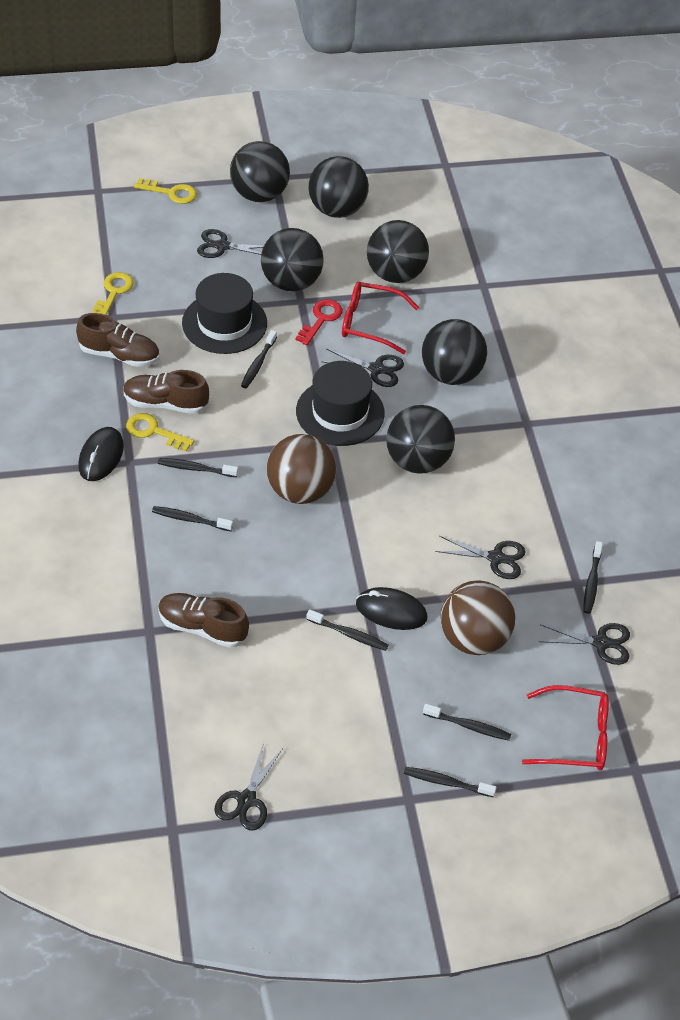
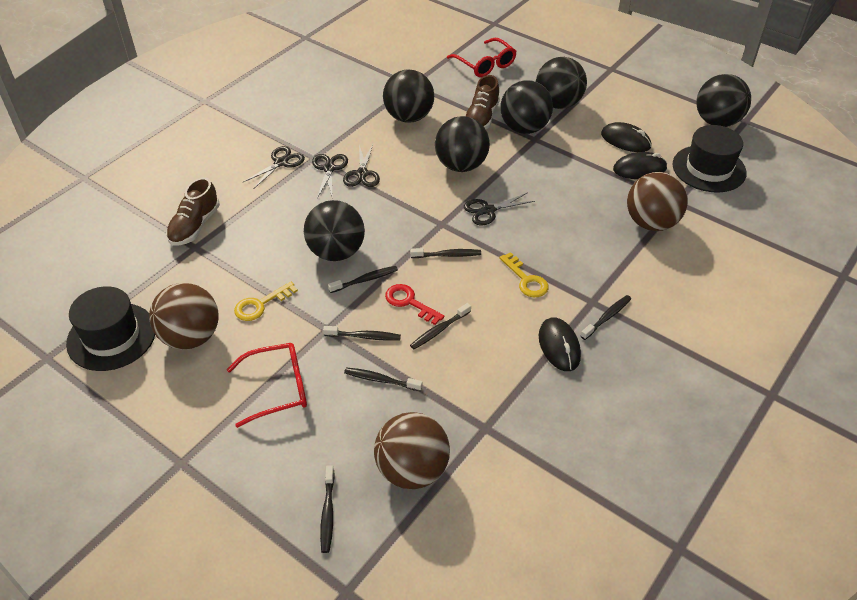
black mouse: 2 -> 3
black scissors: 5 -> 4
brown ball: 2 -> 3
brown shoe: 3 -> 2
yellow key: 3 -> 2

